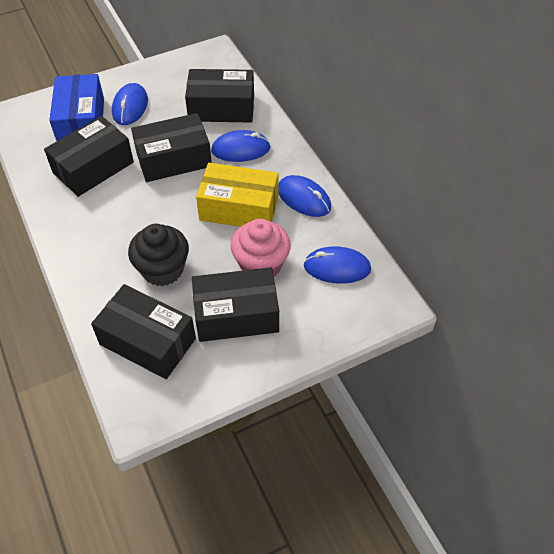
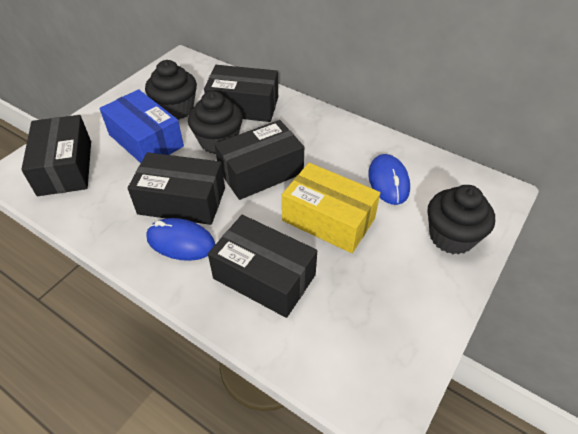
black cupcake: 1 -> 3
blue mouse: 4 -> 2
pink cupcake: 1 -> 0

